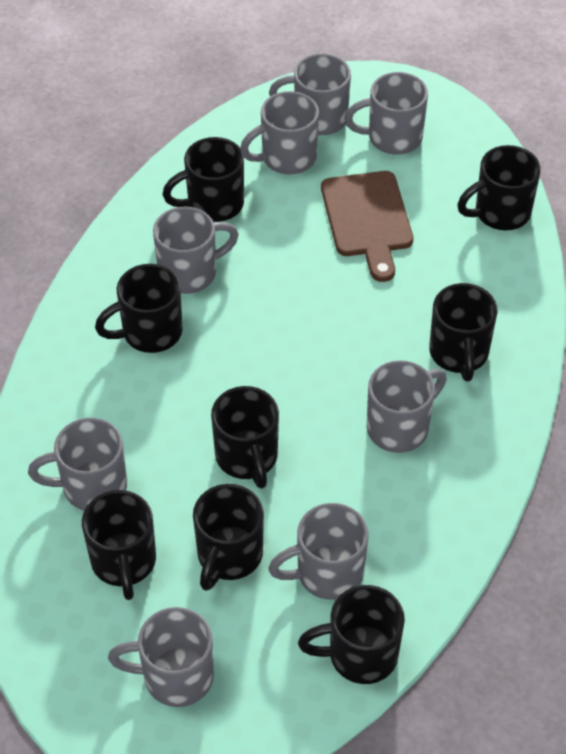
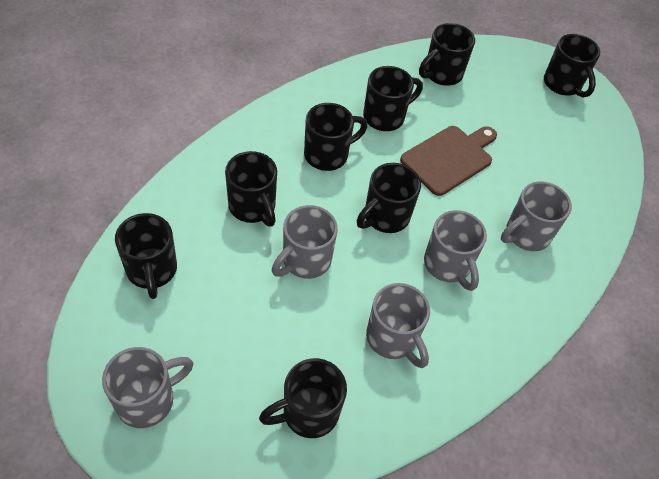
grey mug: 8 -> 5

